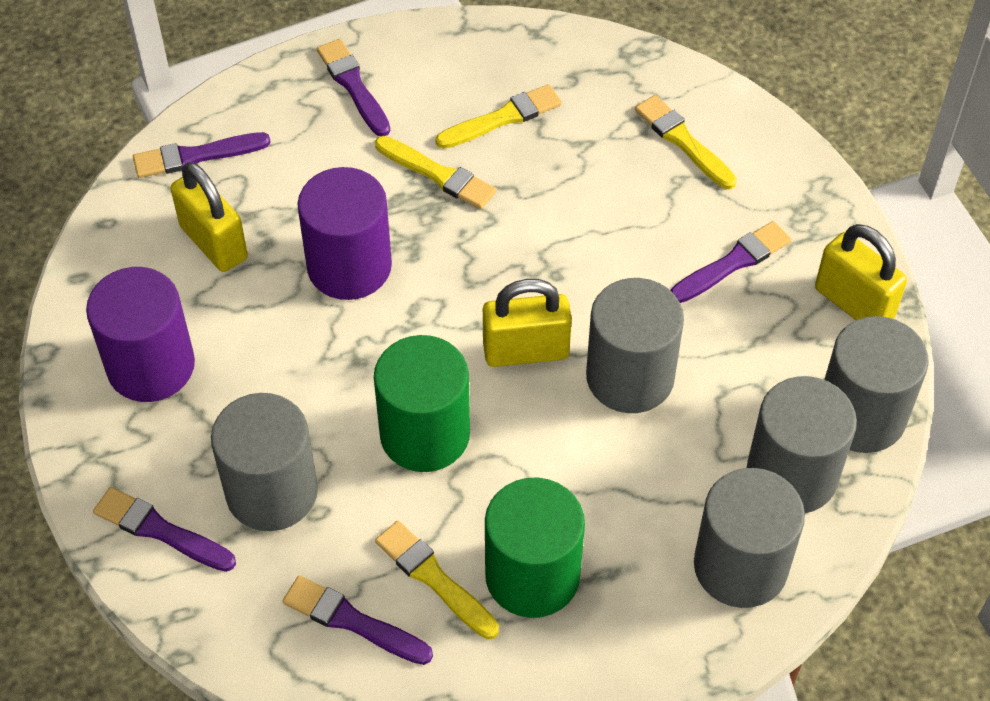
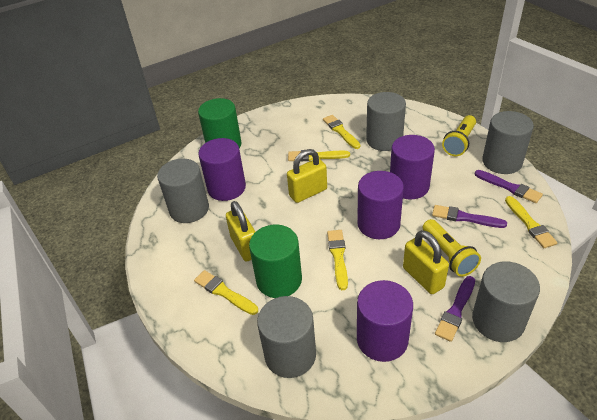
purple brush: 5 -> 3
purple cylinder: 2 -> 4
yellow brush: 4 -> 5
yellow flashlight: 0 -> 2

